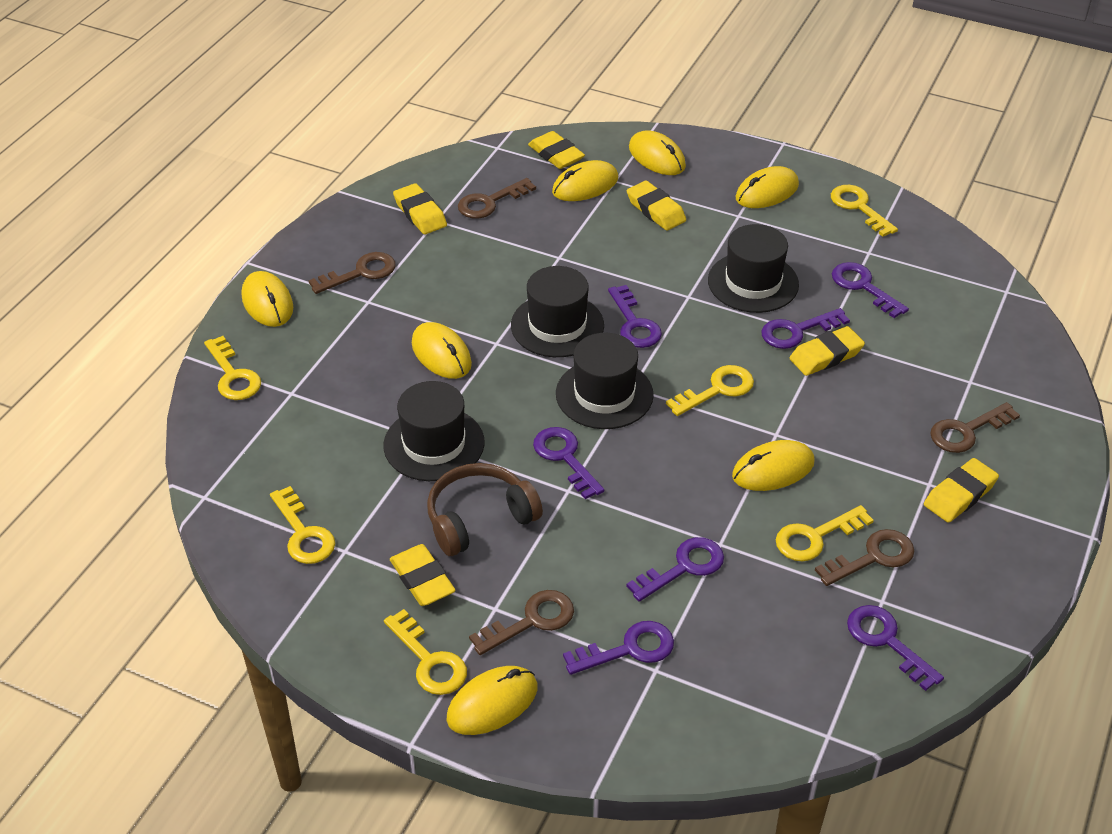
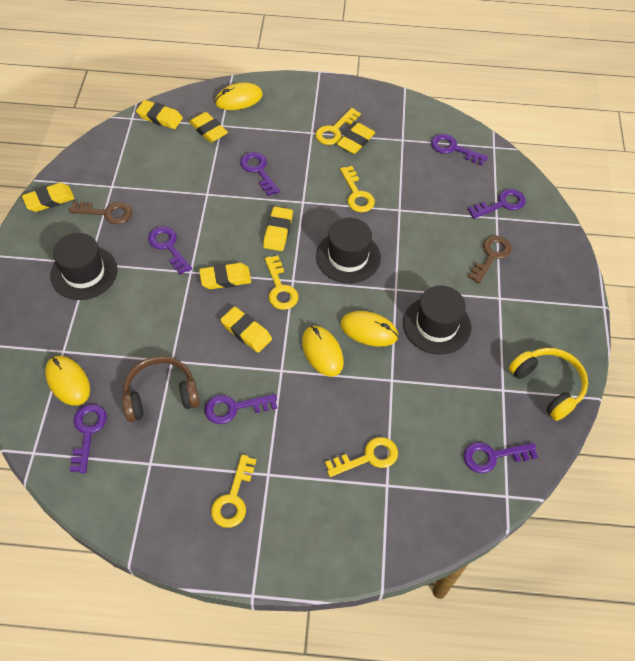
black hat: 4 -> 3
brown key: 5 -> 2
yellow eraser: 6 -> 7
yellow headphones: 0 -> 1
yellow key: 6 -> 5
yellow mouse: 7 -> 4

